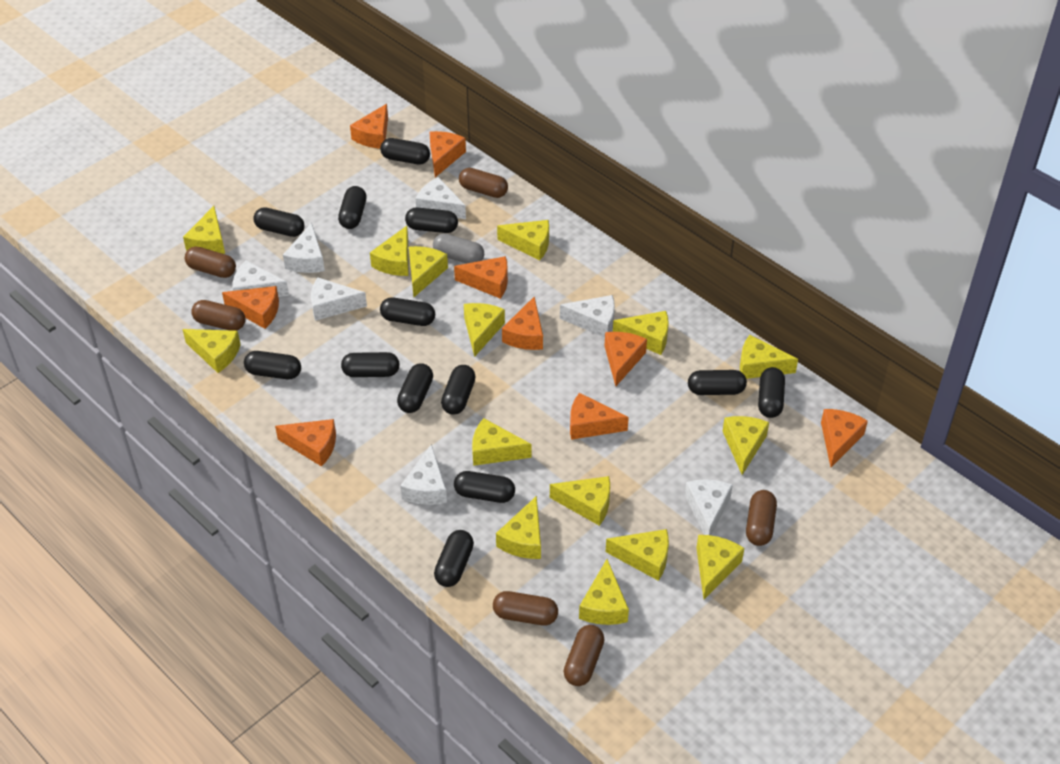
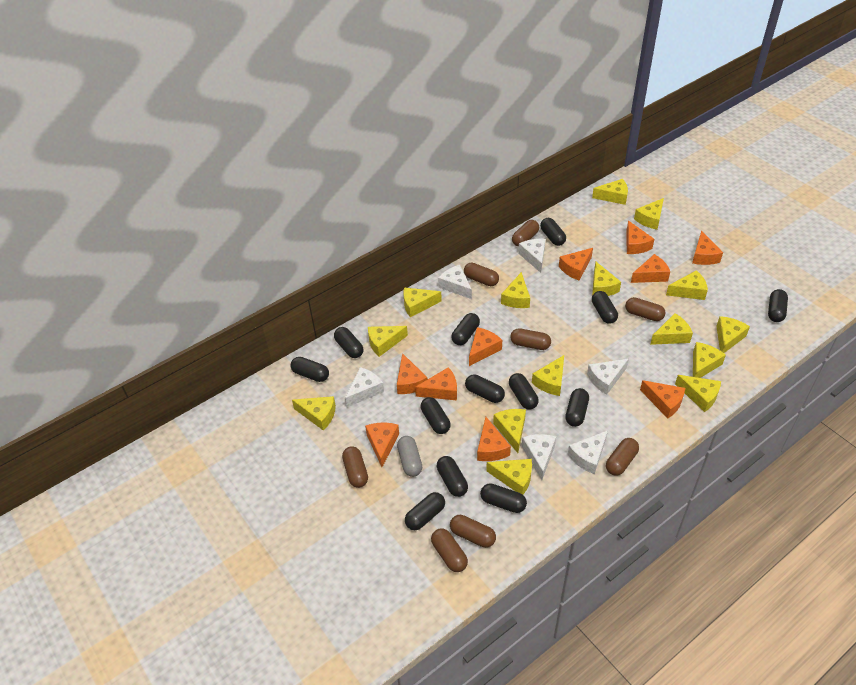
brown capsule: 6 -> 8
orange cheese: 9 -> 10
white cheese: 7 -> 6

